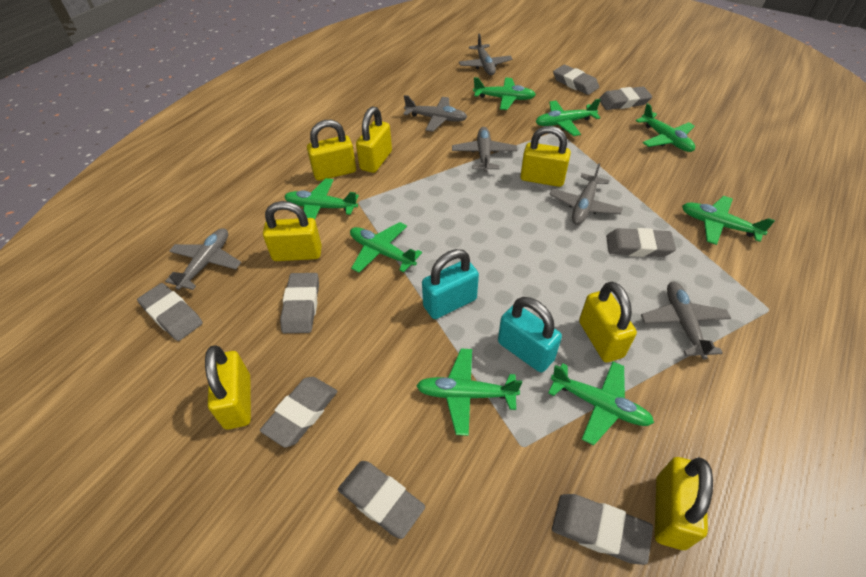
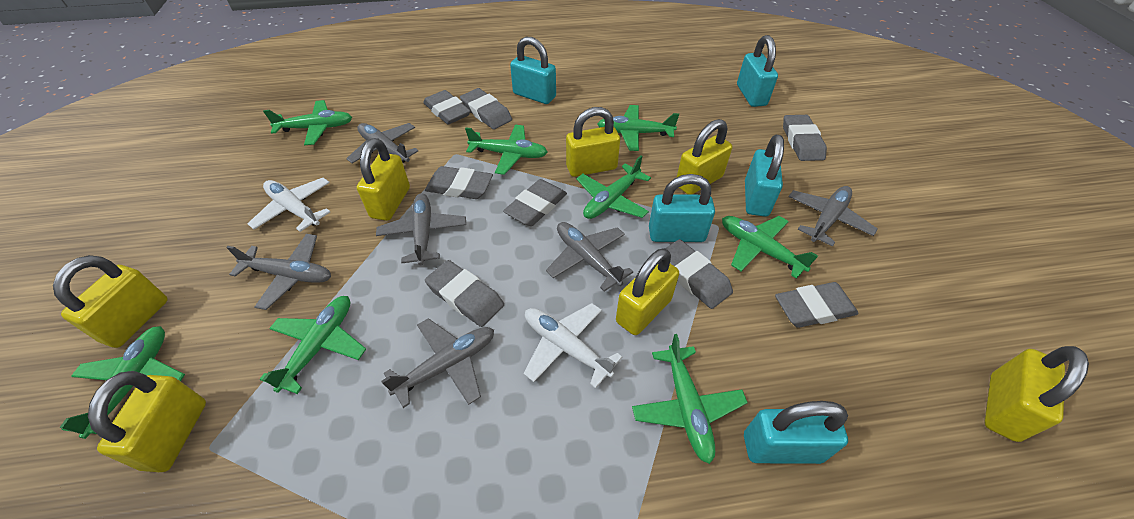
turquoise padlock: 2 -> 5
white plane: 0 -> 2

